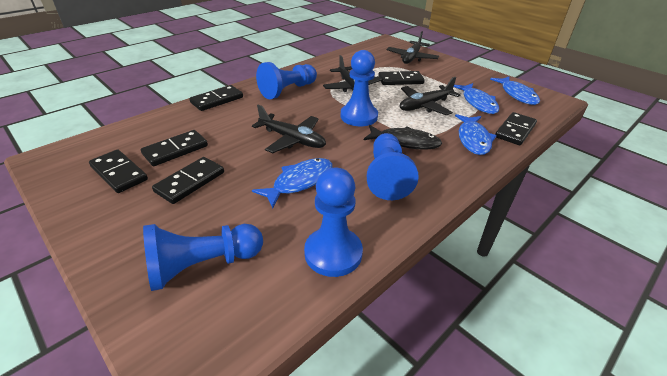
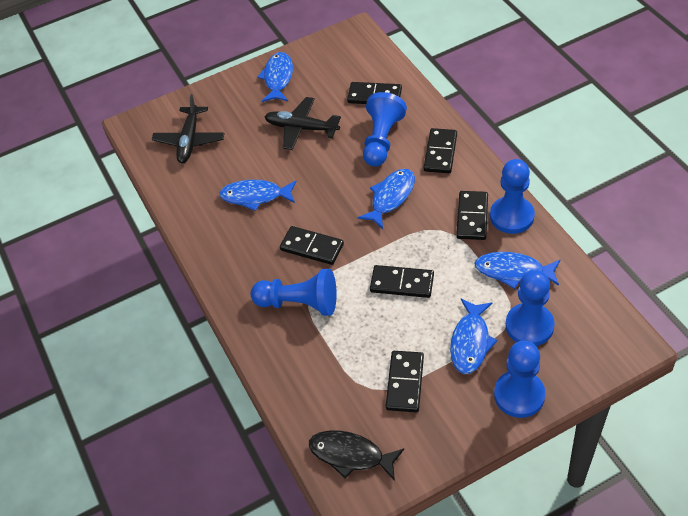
black plane: 4 -> 2
blue fish: 4 -> 5

